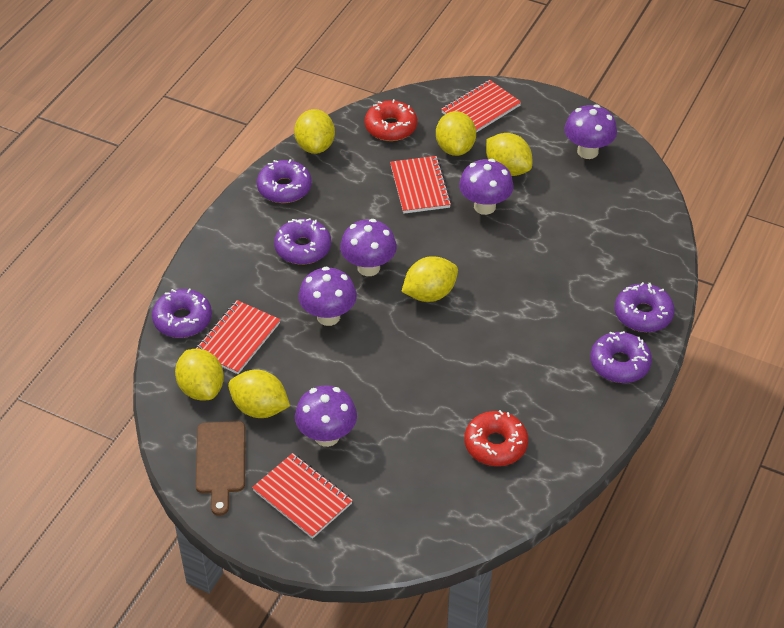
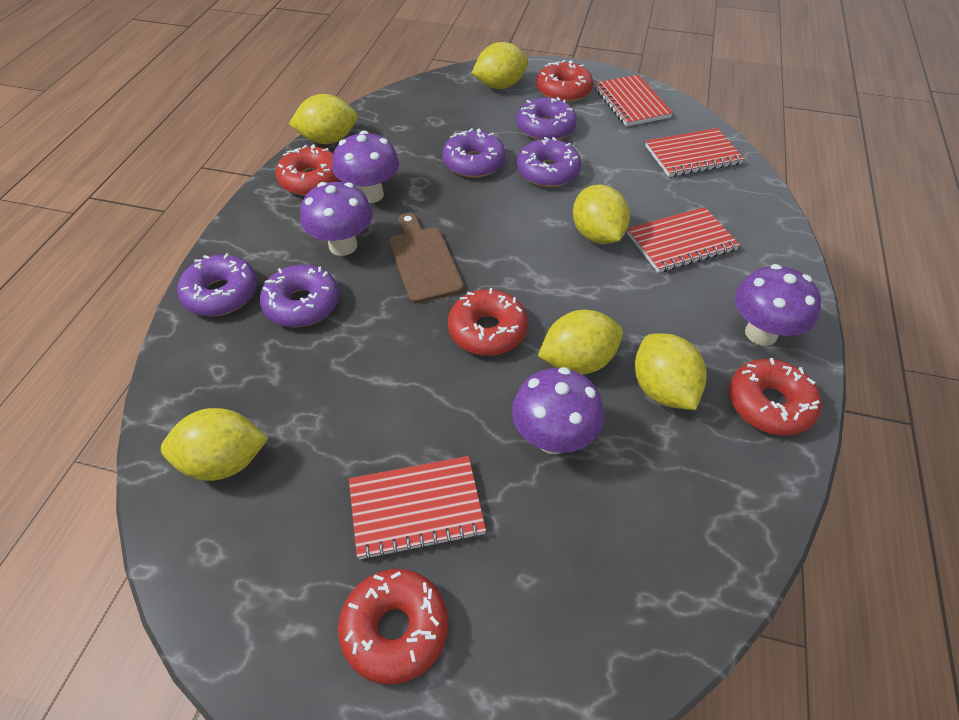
purple mushroom: 5 -> 4
red donut: 2 -> 5

